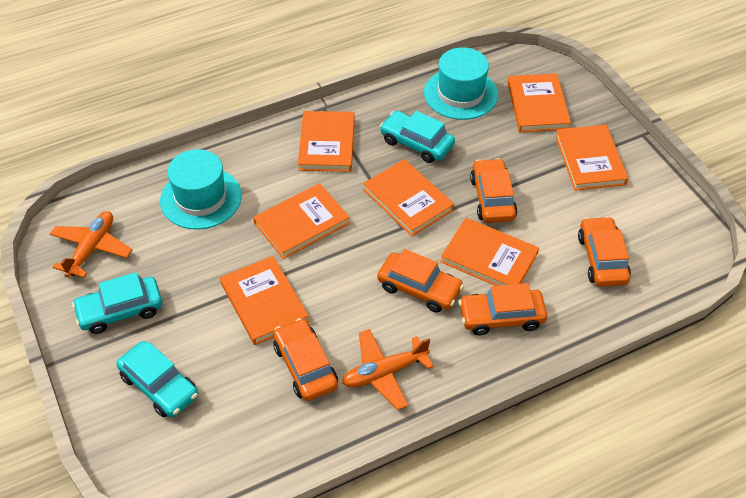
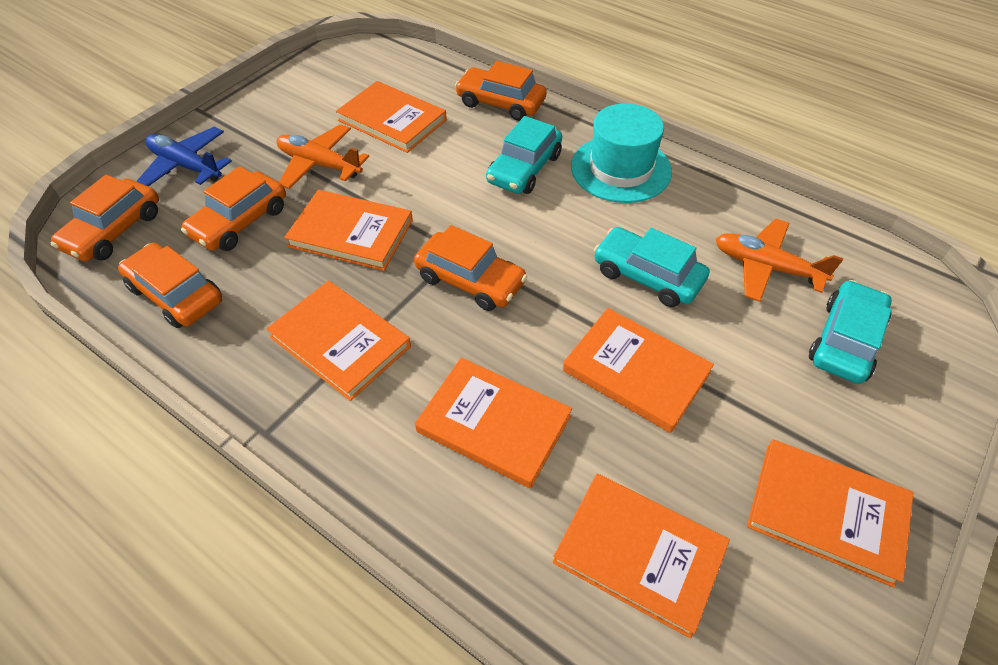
blue plane: 0 -> 1
turquoise hat: 2 -> 1

